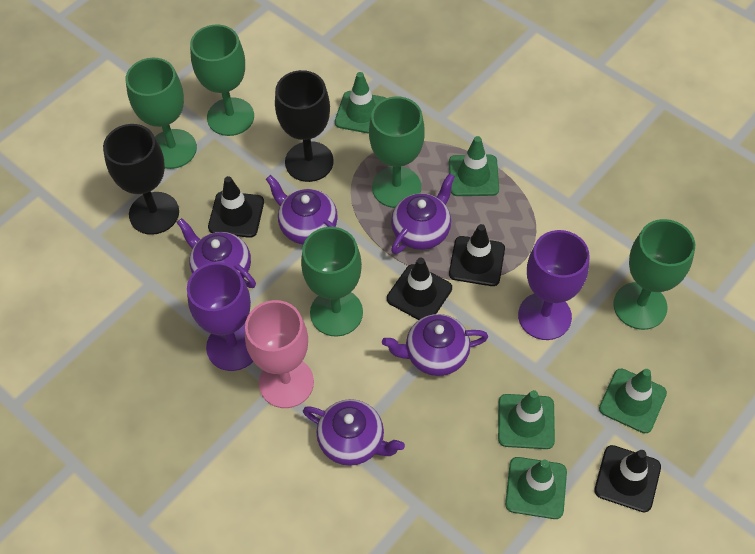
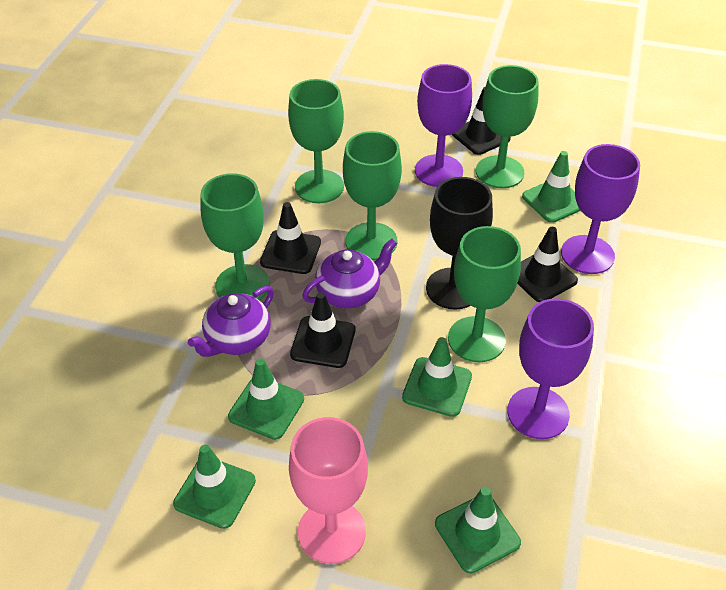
black goblet: 2 -> 1
purple goblet: 2 -> 3
purple teapot: 5 -> 2

